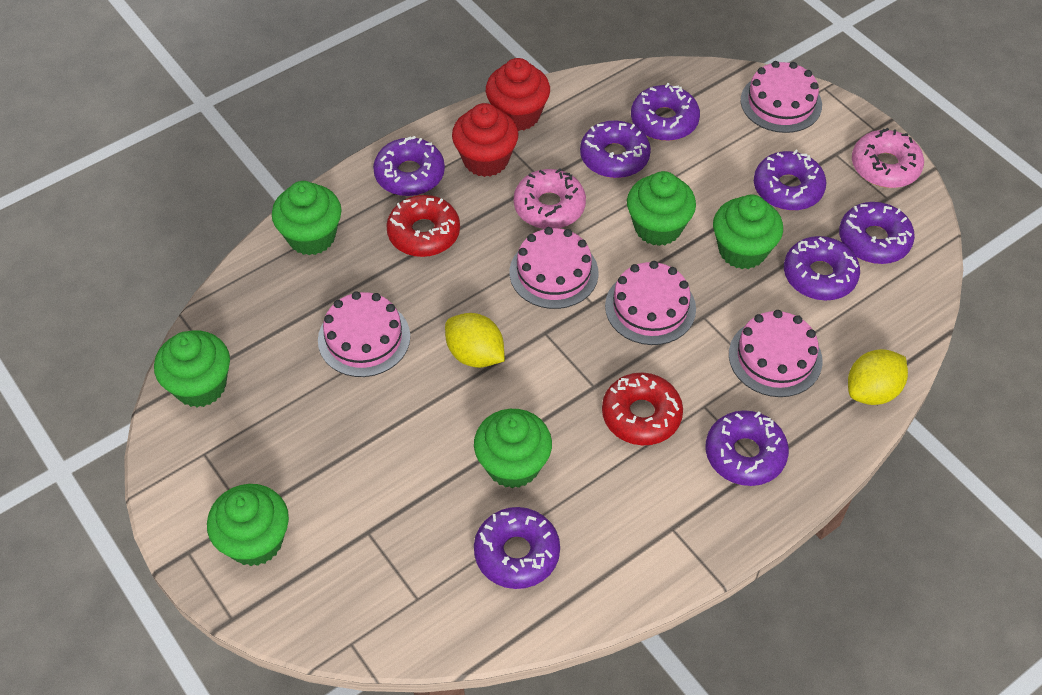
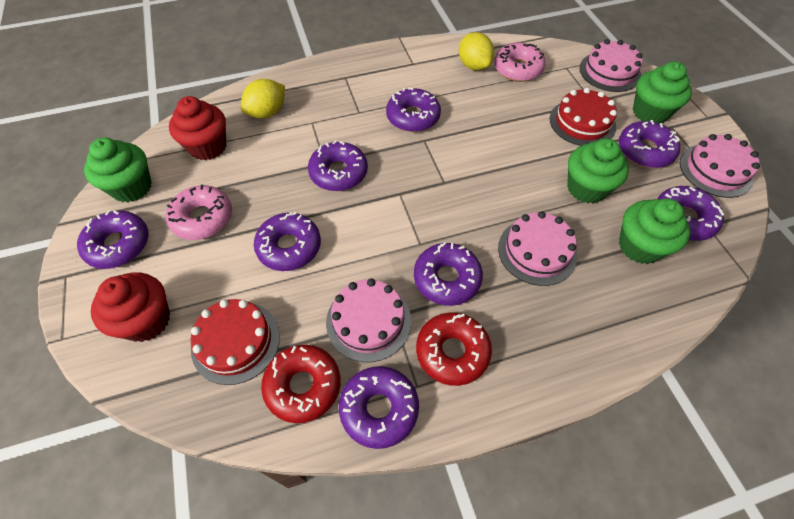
green cupcake: 6 -> 4
pink cake: 5 -> 4
red cake: 0 -> 2

